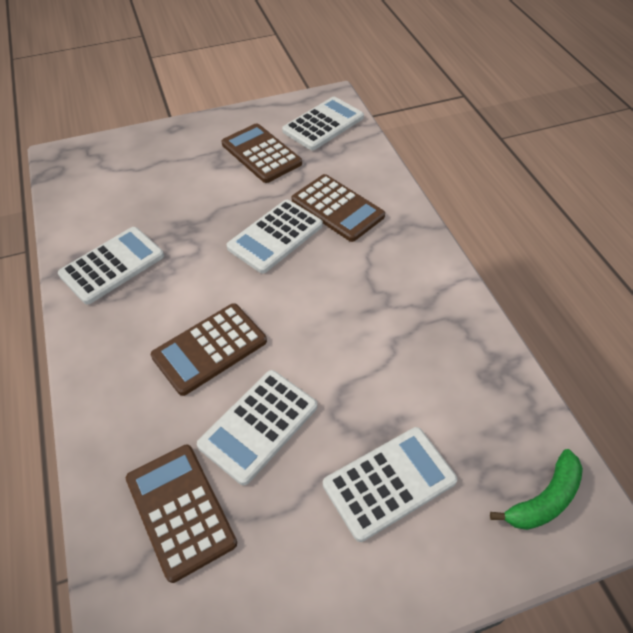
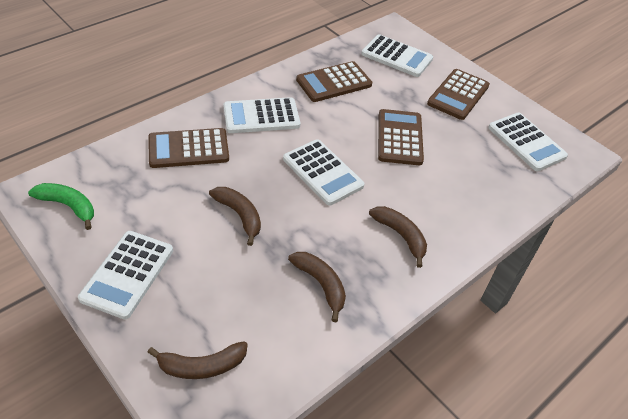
brown banana: 0 -> 4

